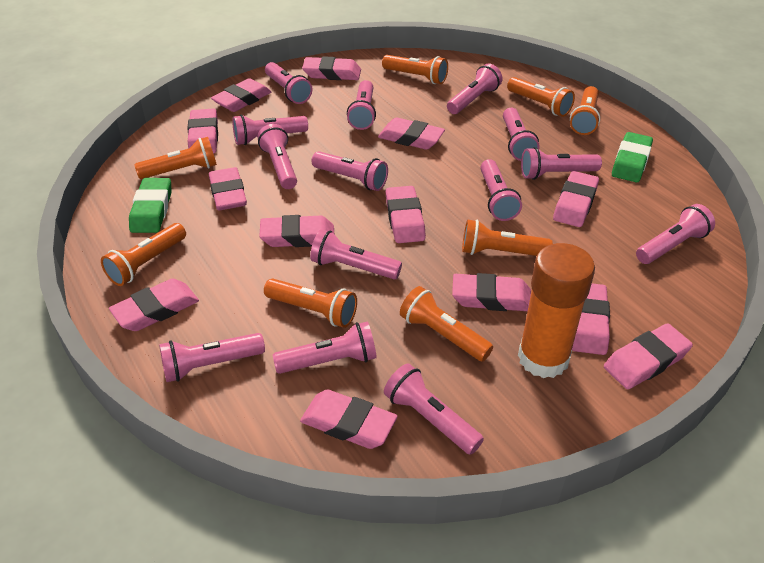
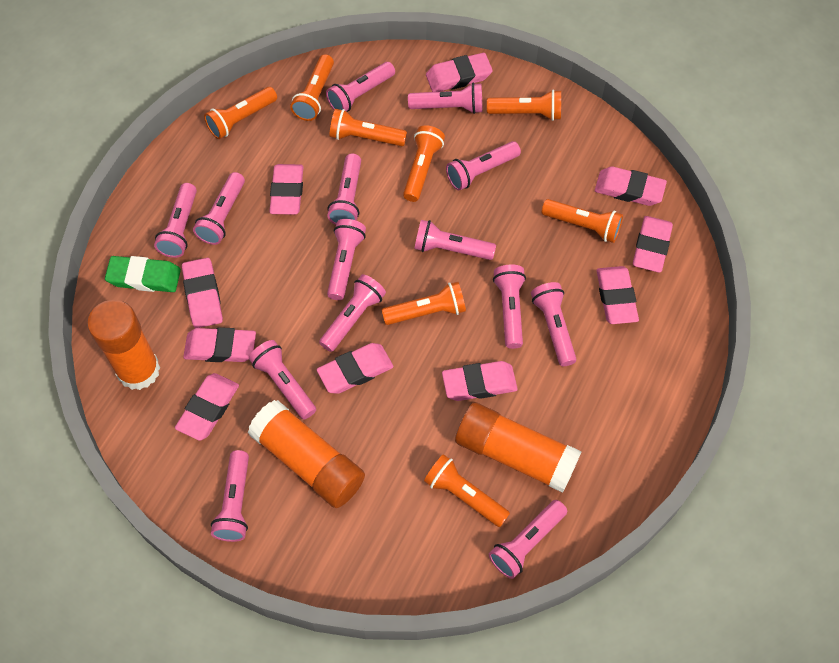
green eraser: 2 -> 1
orange glue stick: 1 -> 3
pink eraser: 13 -> 10

